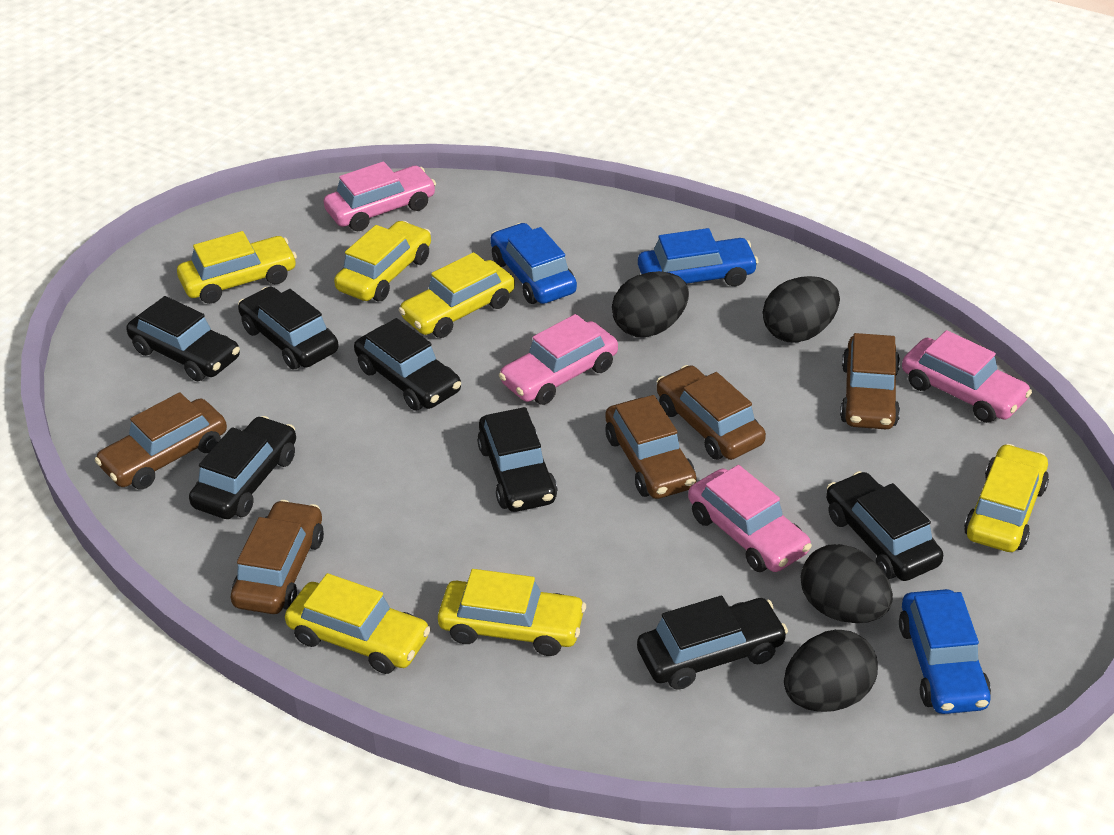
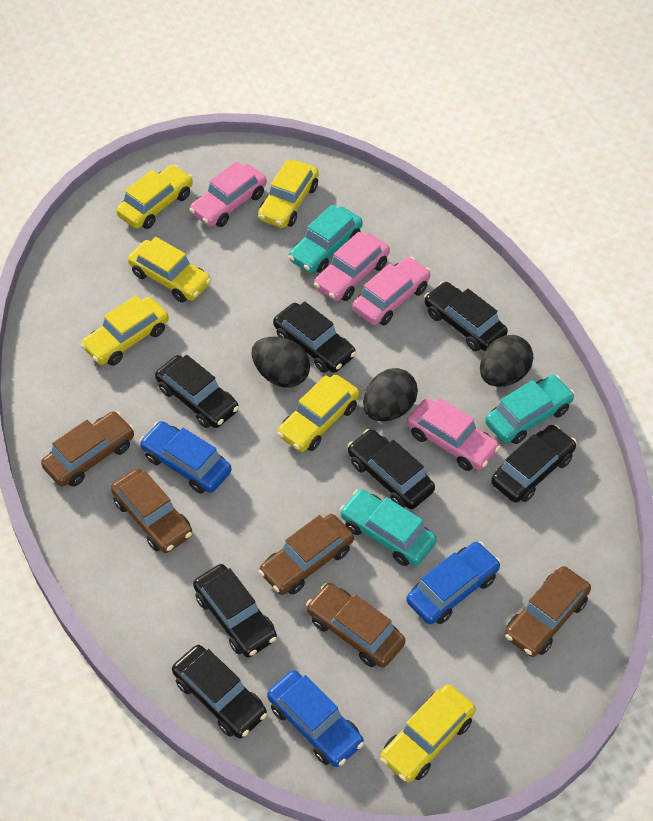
black egg: 4 -> 3
turquoise car: 0 -> 3

